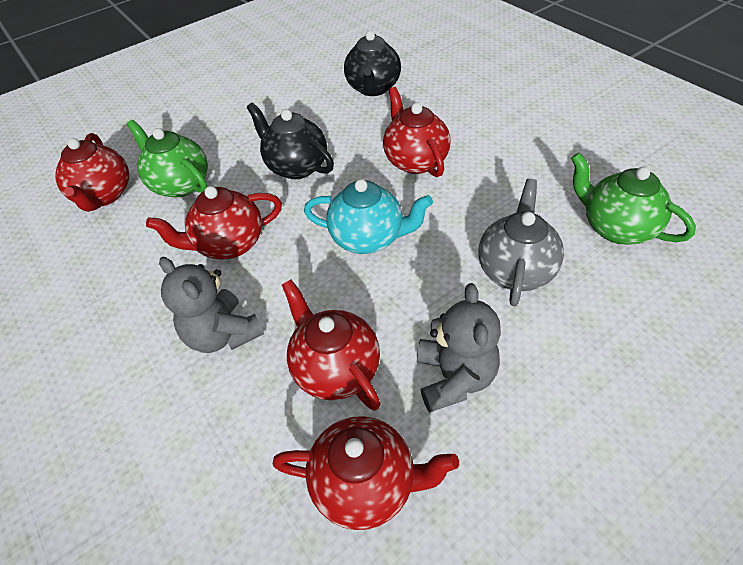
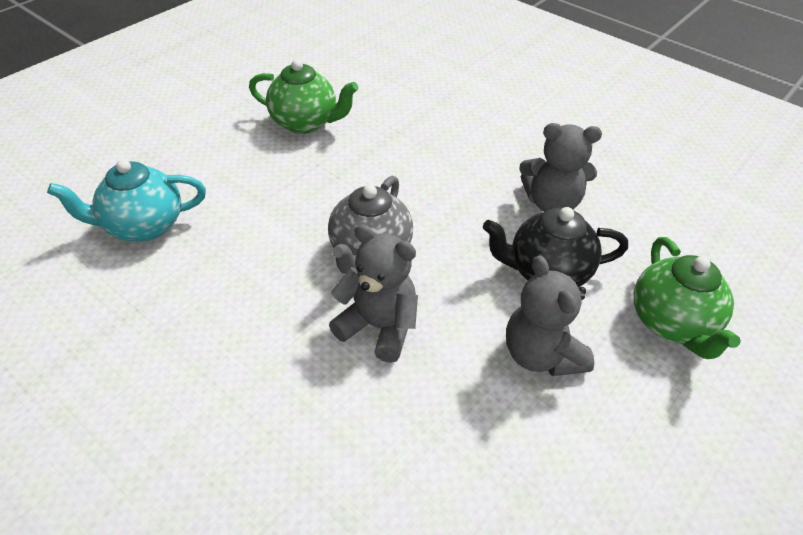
black teapot: 2 -> 1
grey teddy bear: 2 -> 3
red teapot: 5 -> 0

